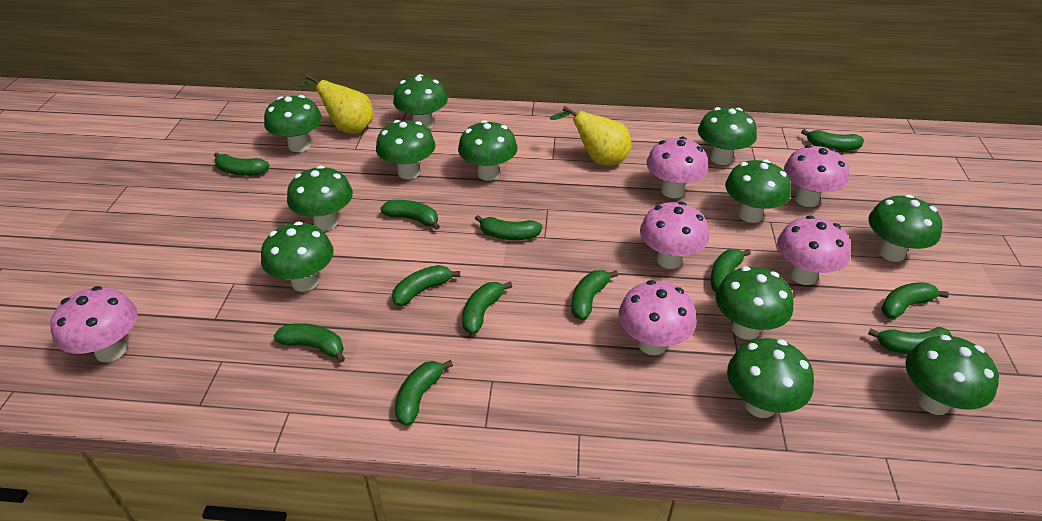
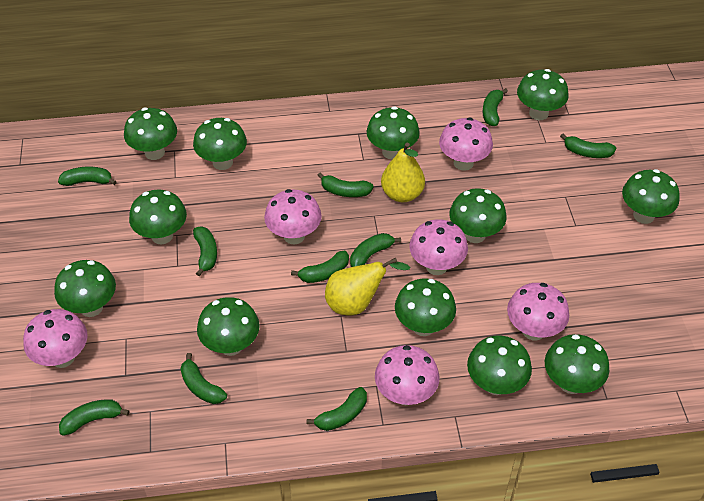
green banana: 12 -> 10

